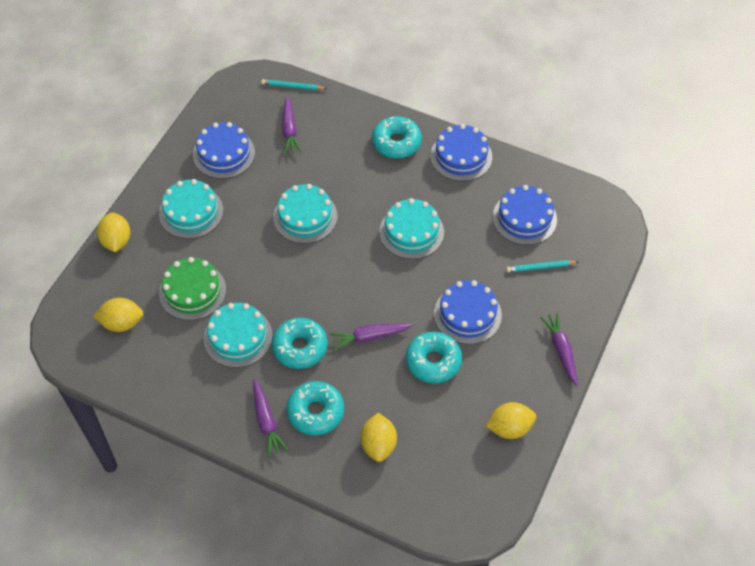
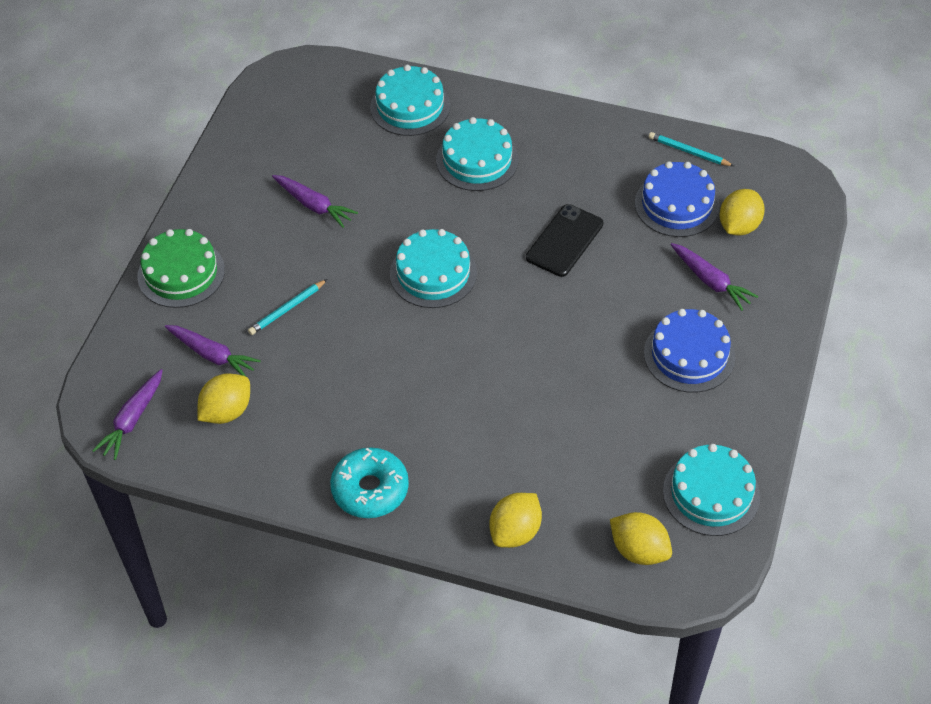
black phone: 0 -> 1
blue cake: 4 -> 2
turquoise donut: 4 -> 1

